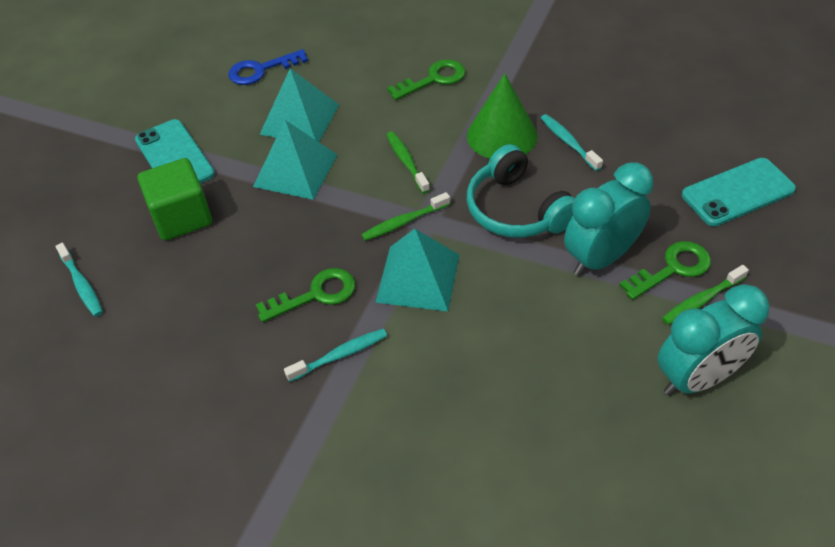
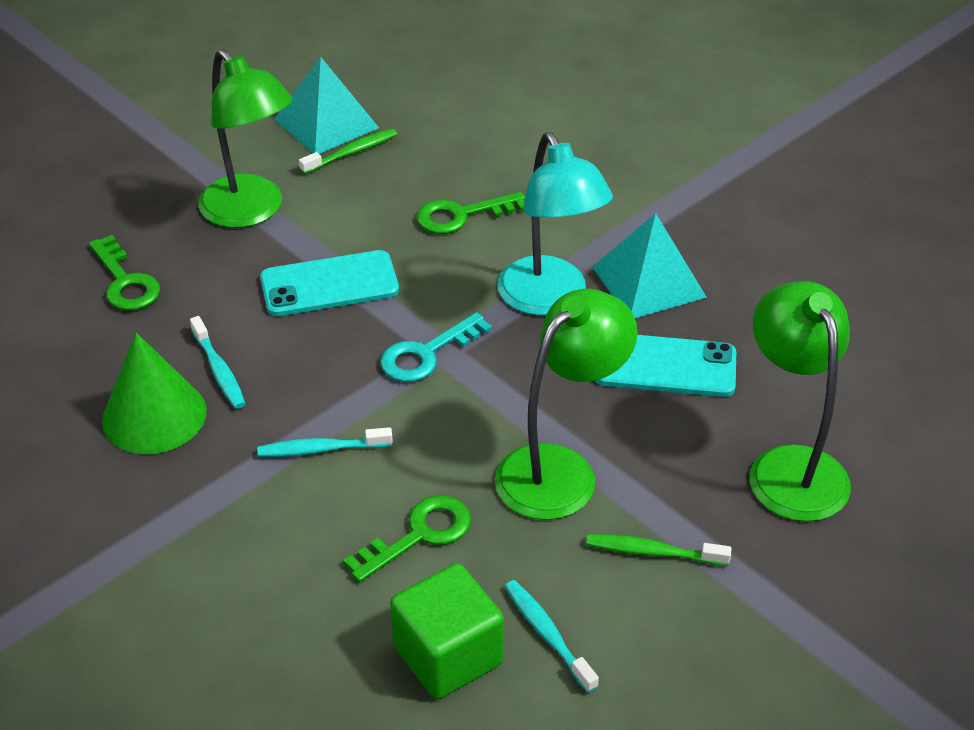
blue key: 1 -> 0
green lamp: 0 -> 3
green toothbrush: 3 -> 2
turquoise clock: 2 -> 0
turquoise headphones: 1 -> 0
turquoise key: 0 -> 1
turquoise lamp: 0 -> 1
turquoise pyramid: 3 -> 2

